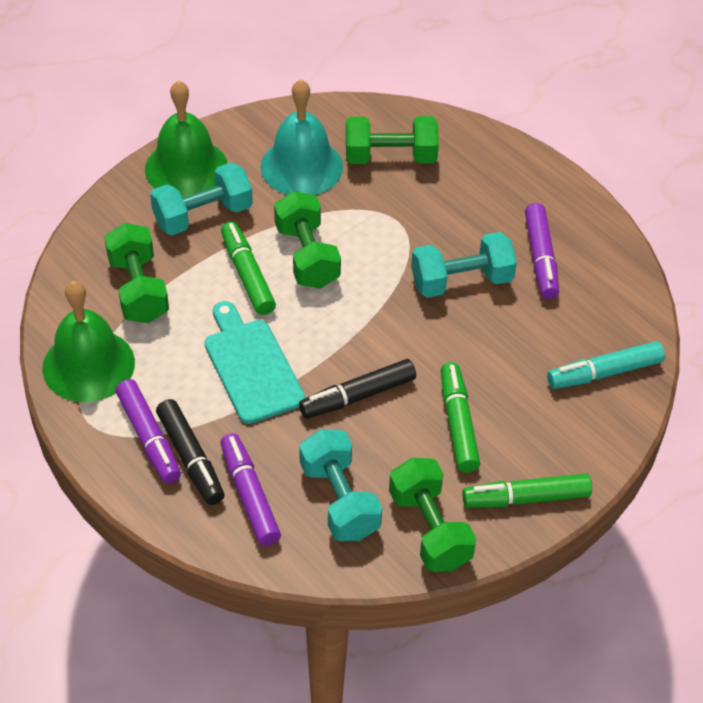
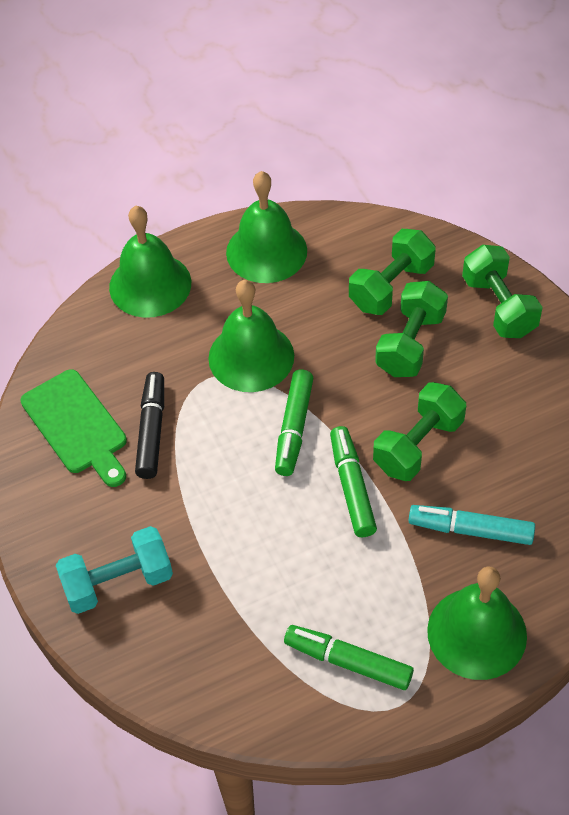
black marker: 2 -> 1
green bell: 2 -> 4
green cutting board: 0 -> 1
purple marker: 3 -> 0
turquoise bell: 1 -> 0
turquoise cutting board: 1 -> 0
turquoise dumbbell: 3 -> 1

